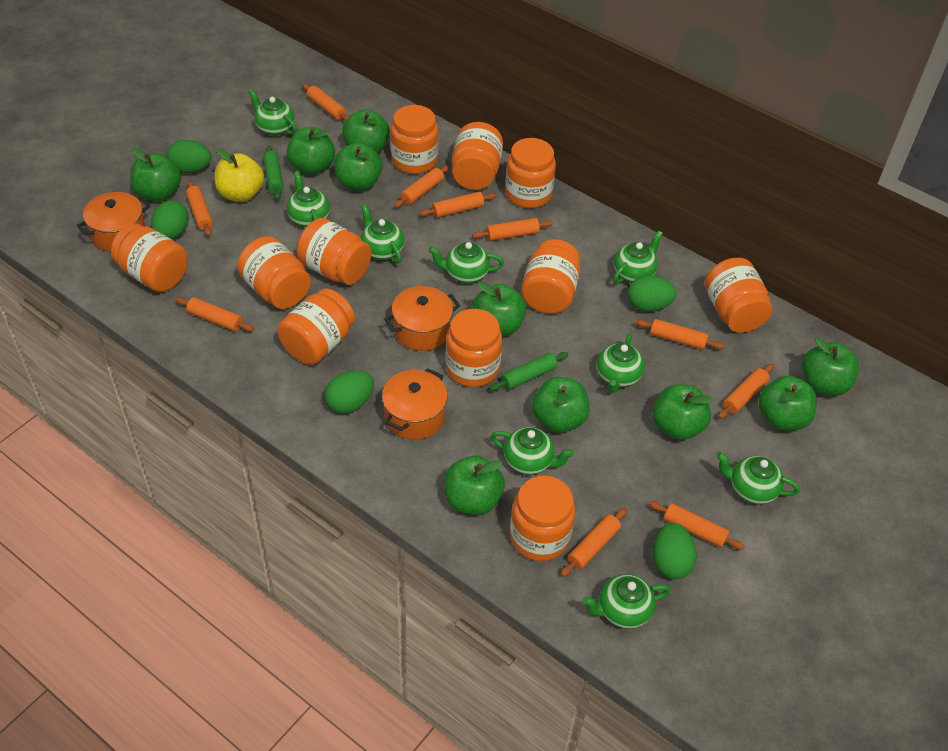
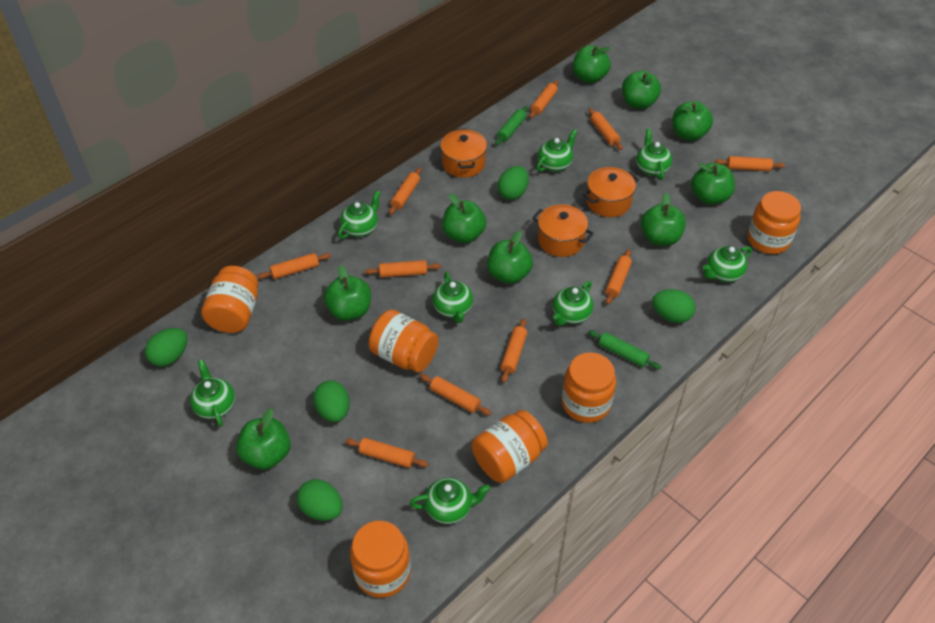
green apple: 10 -> 9
green teapot: 9 -> 8
orange jar: 11 -> 6
yellow apple: 1 -> 0

